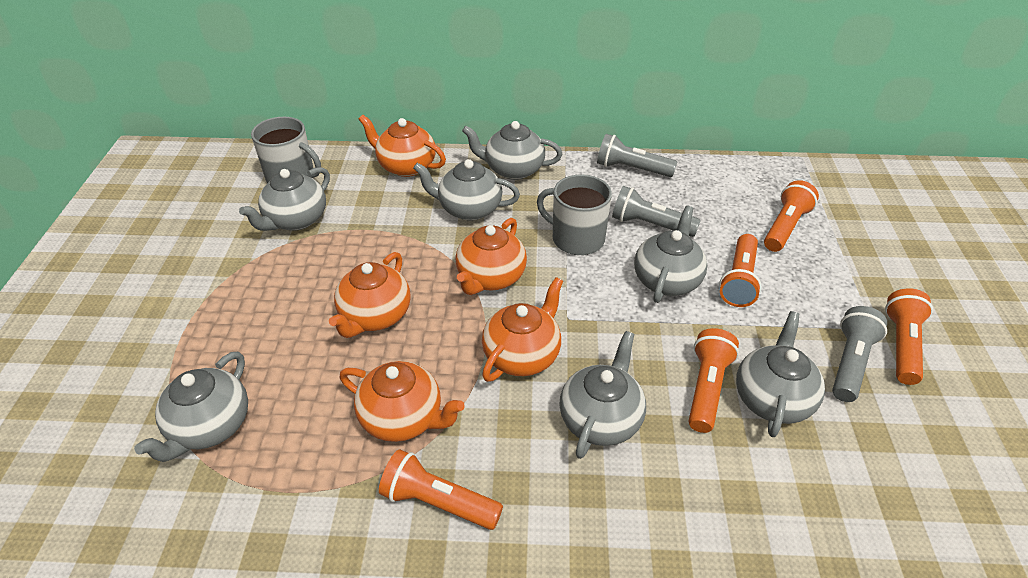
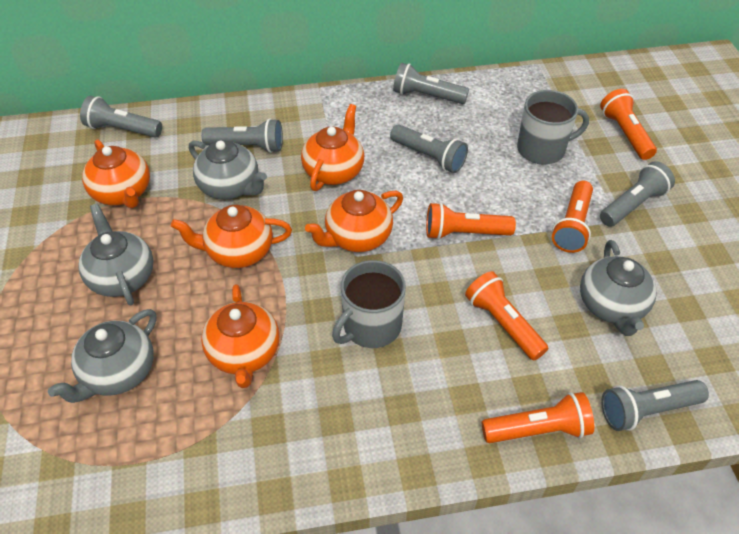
grey flashlight: 3 -> 6
grey teapot: 7 -> 4

